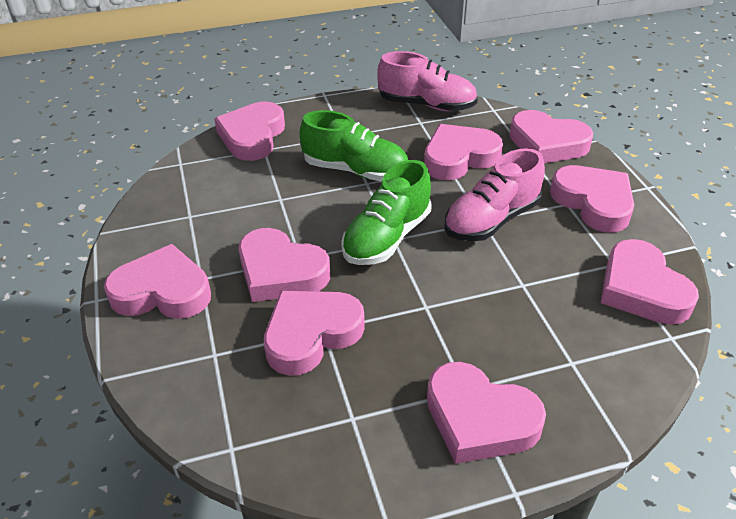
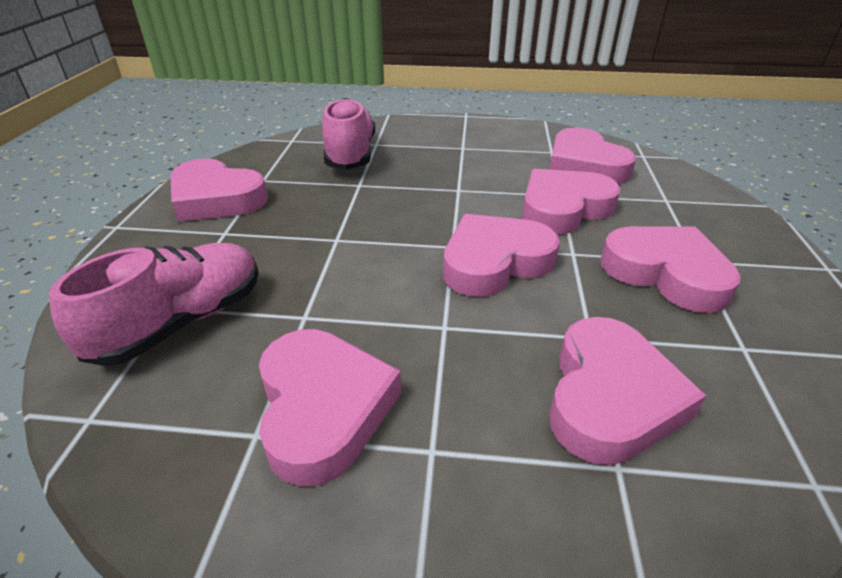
green shoe: 2 -> 0
pink heart: 9 -> 7

